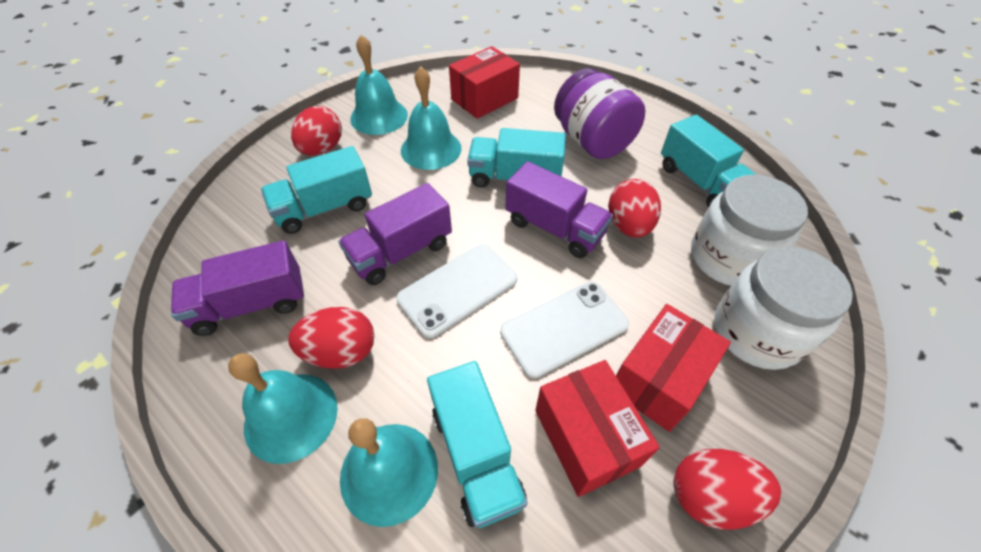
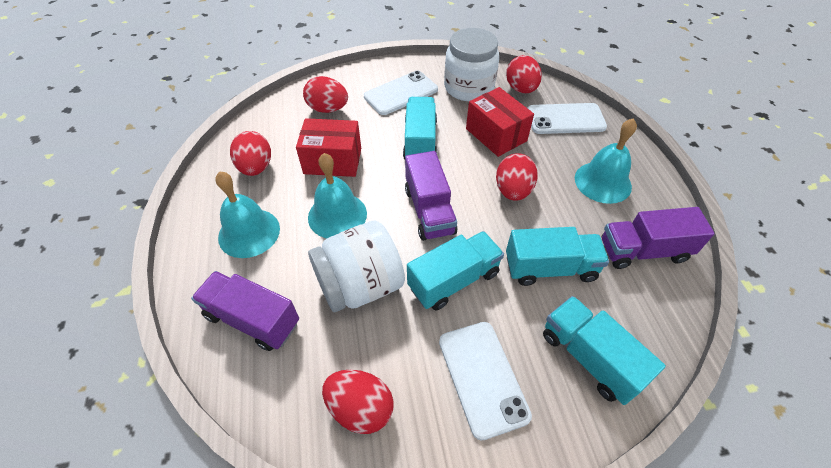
purple jar: 1 -> 0
red box: 3 -> 2
red egg: 4 -> 5
turquoise bell: 4 -> 3
white phone: 2 -> 3

